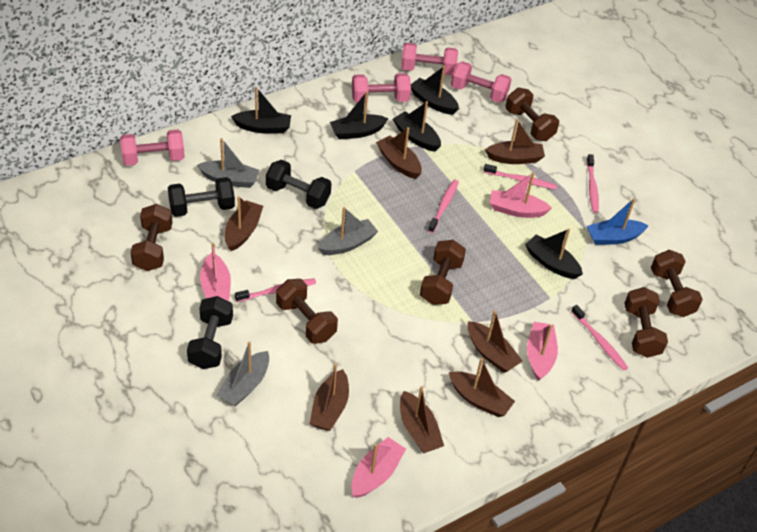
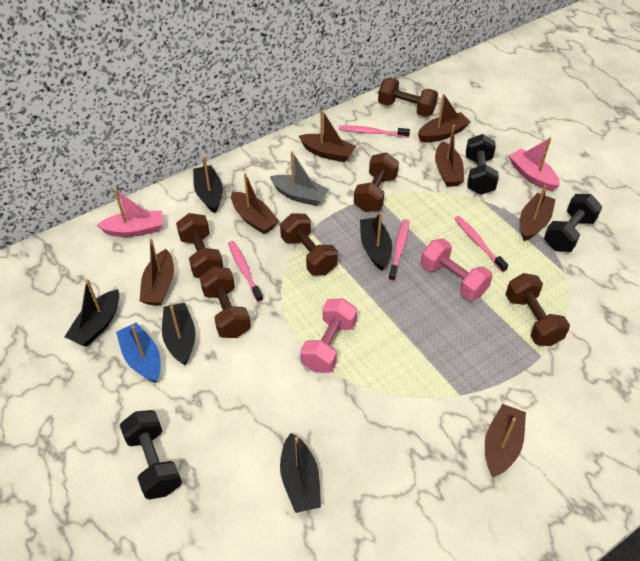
grey boat: 3 -> 1
pink boat: 4 -> 2
pink dumbbell: 4 -> 2
pink toothbrush: 5 -> 4

